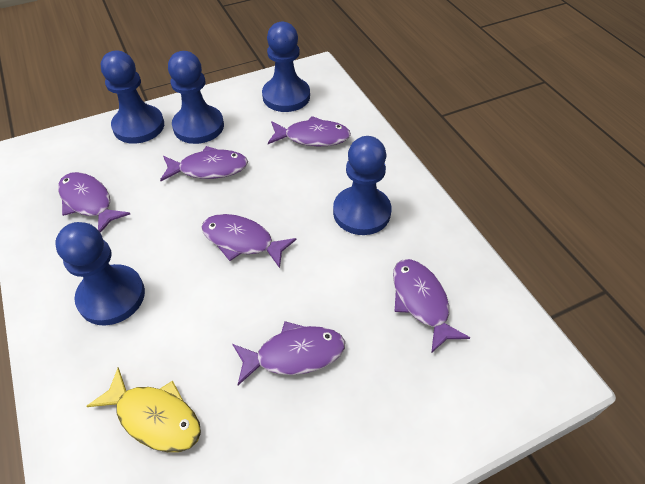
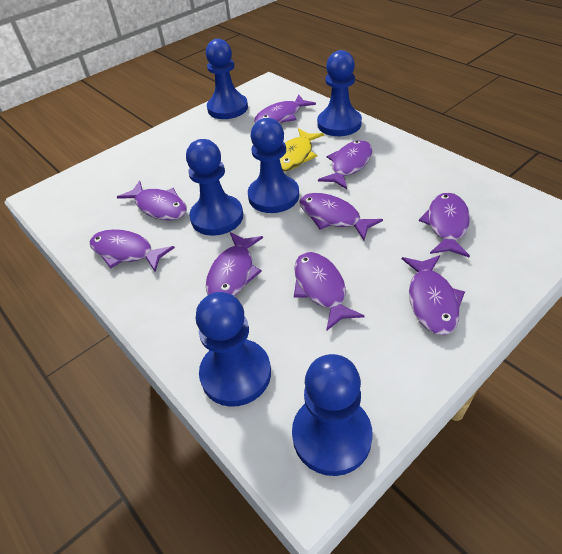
blue pawn: 5 -> 6
purple fish: 6 -> 9

